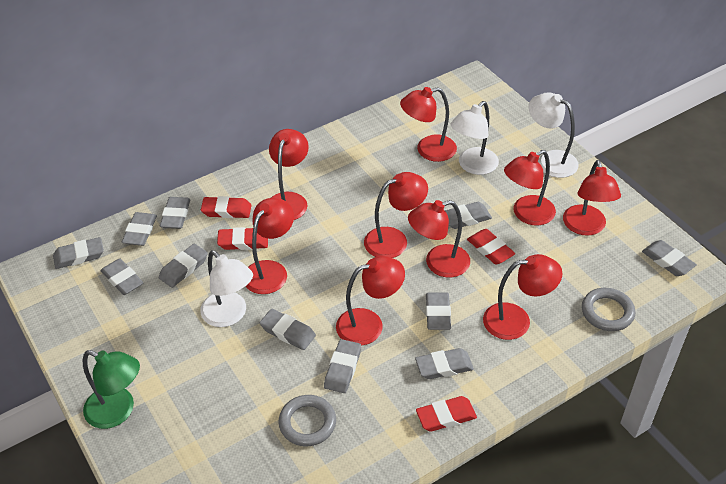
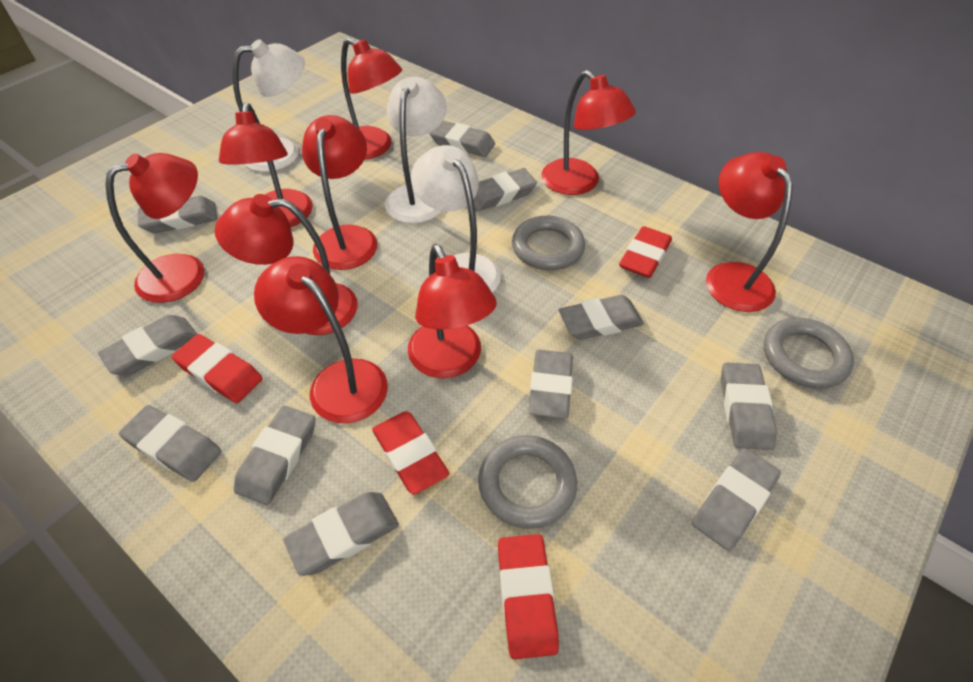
green lamp: 1 -> 0
grey ring: 2 -> 3

